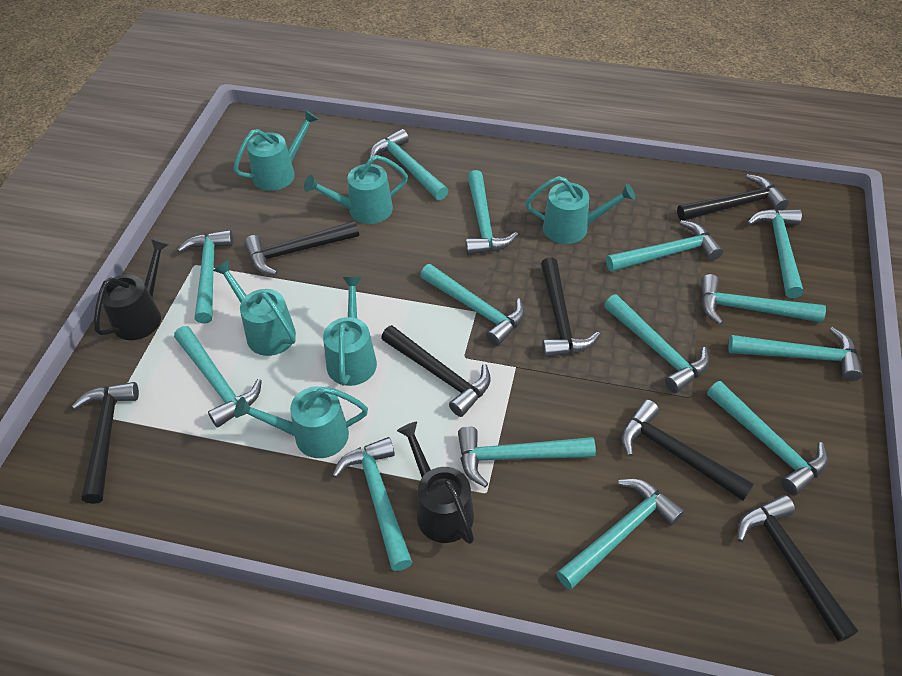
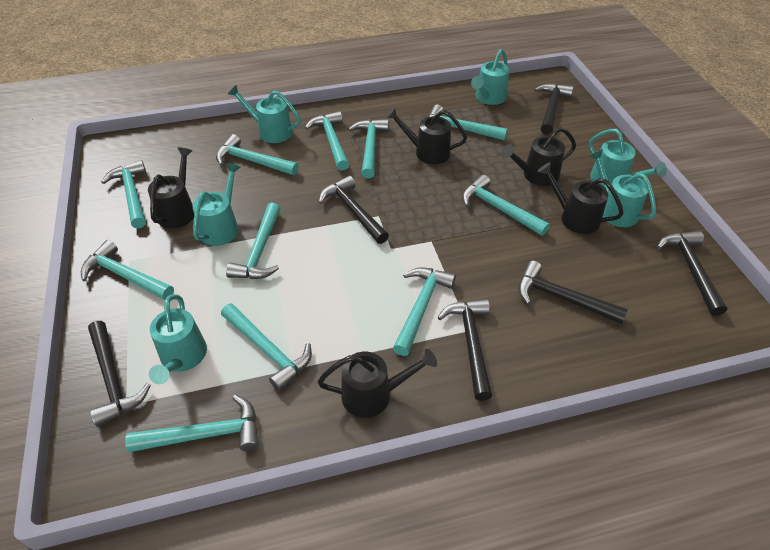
black hammer: 7 -> 6
black watering can: 2 -> 5
turquoise hammer: 14 -> 11

